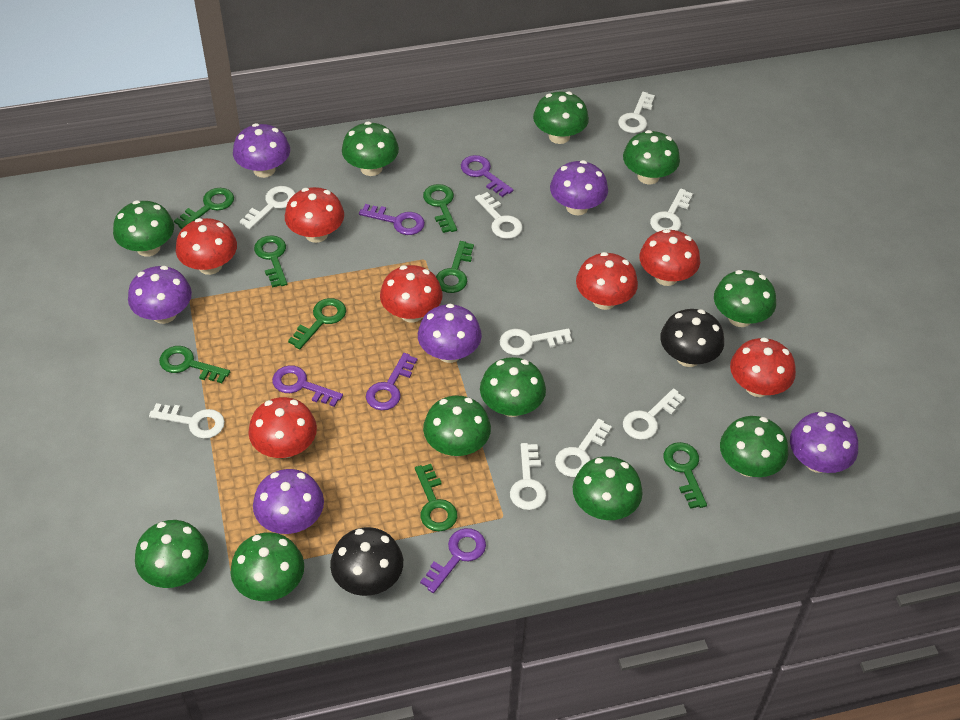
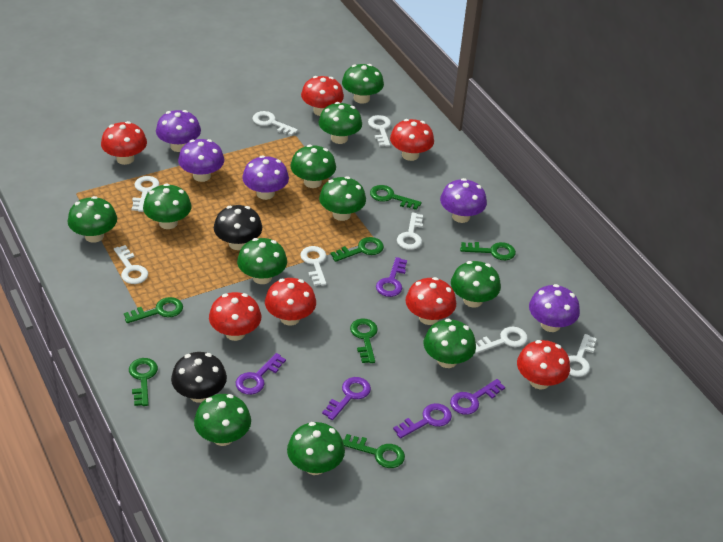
green key: 8 -> 7
purple mushroom: 6 -> 5
white key: 9 -> 8

